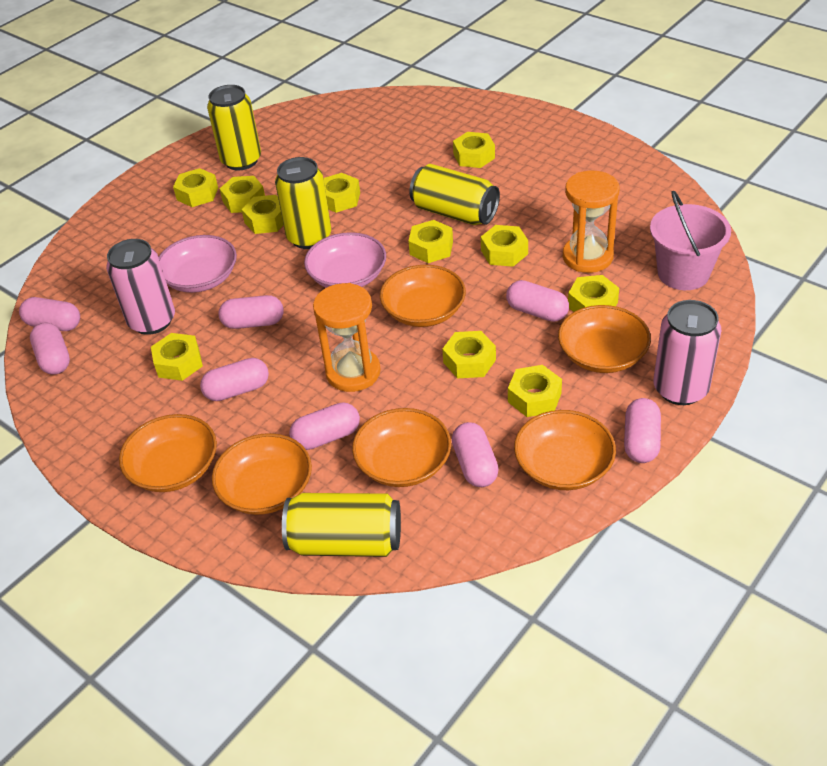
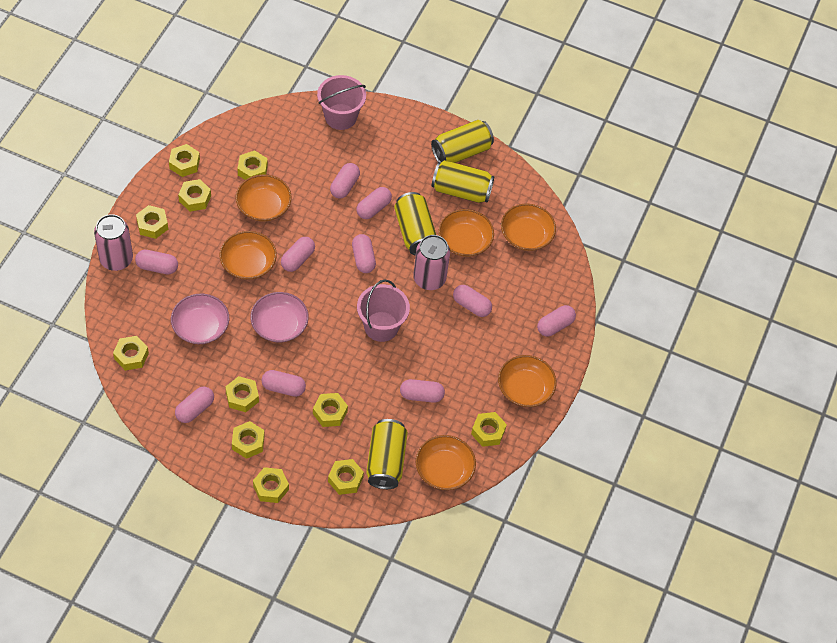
orange hourglass: 2 -> 0
pink bucket: 1 -> 2
pink capsule: 8 -> 10

